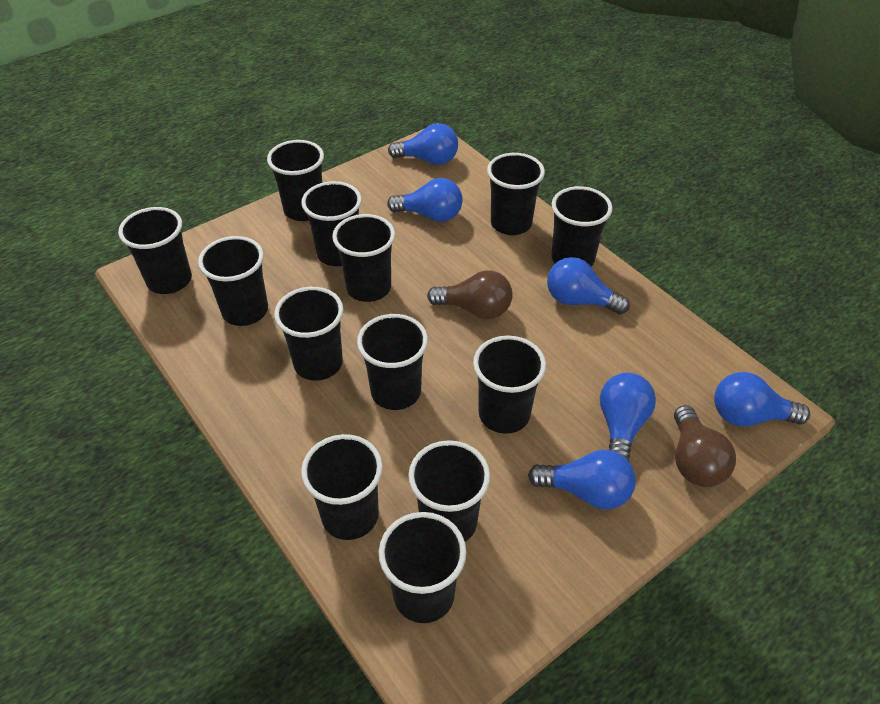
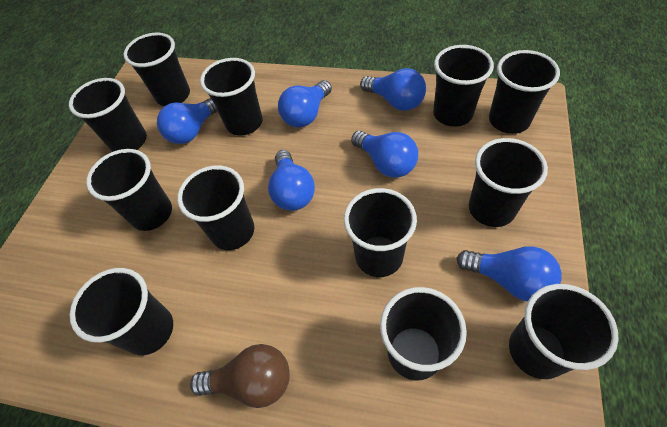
black cup: 13 -> 12
brown light bulb: 2 -> 1

